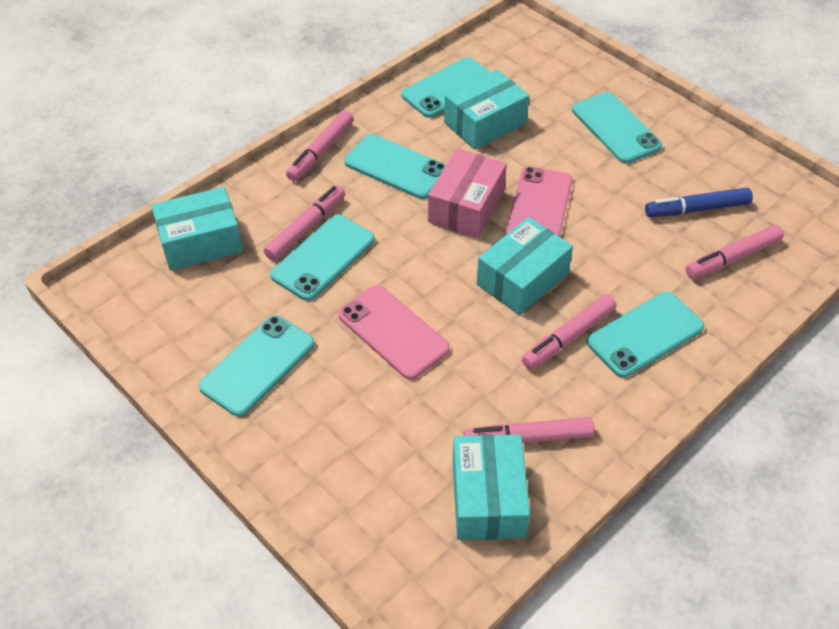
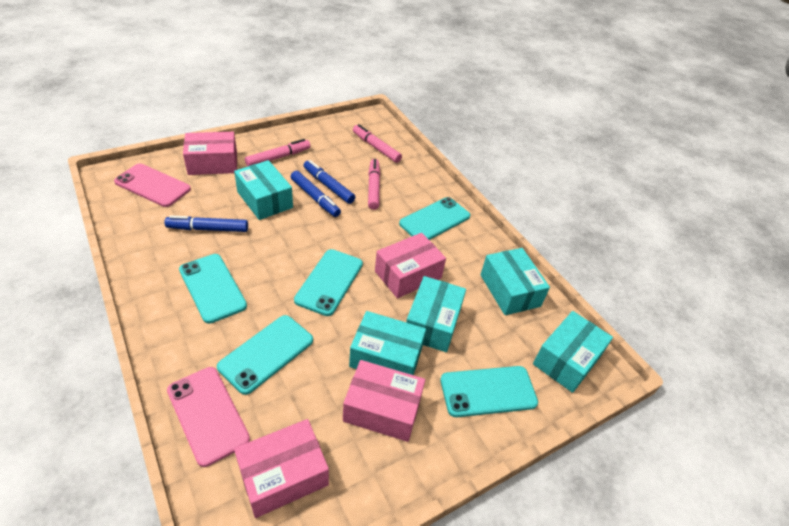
blue marker: 1 -> 3
pink box: 1 -> 4
pink marker: 5 -> 3
turquoise box: 4 -> 5
turquoise phone: 6 -> 5

